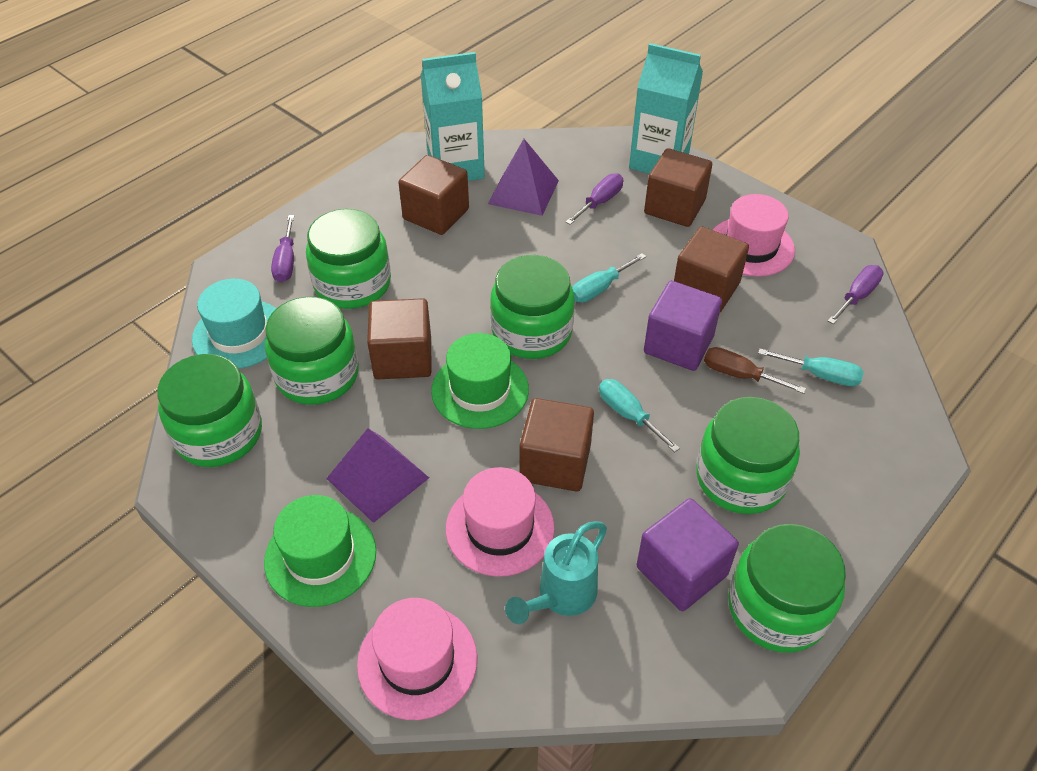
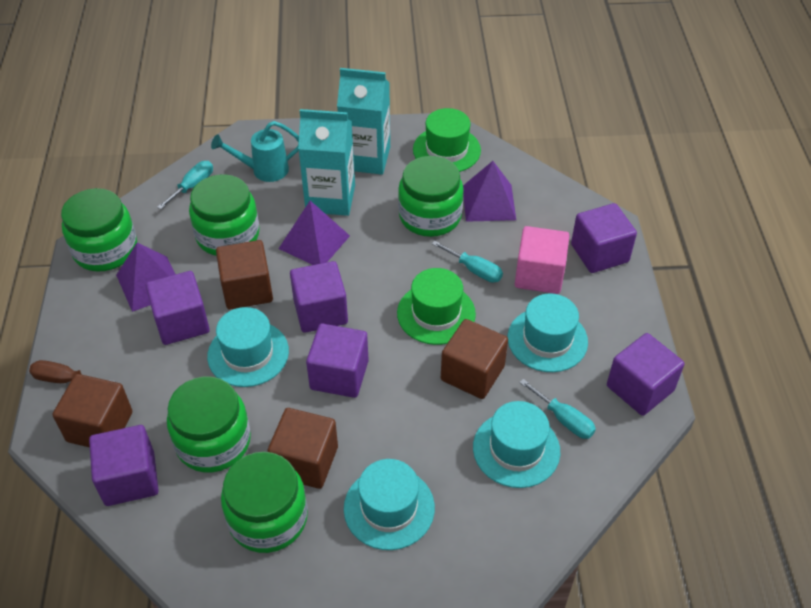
brown cube: 5 -> 4
green jar: 6 -> 5
pink cube: 0 -> 1
pink hat: 3 -> 0
purple cube: 2 -> 6
purple pyramid: 2 -> 3
purple screwdriver: 3 -> 0
turquoise hat: 1 -> 4

